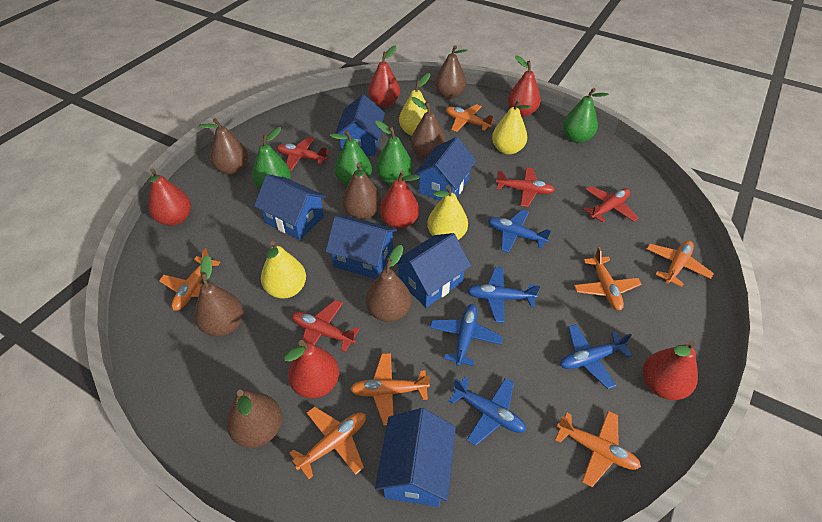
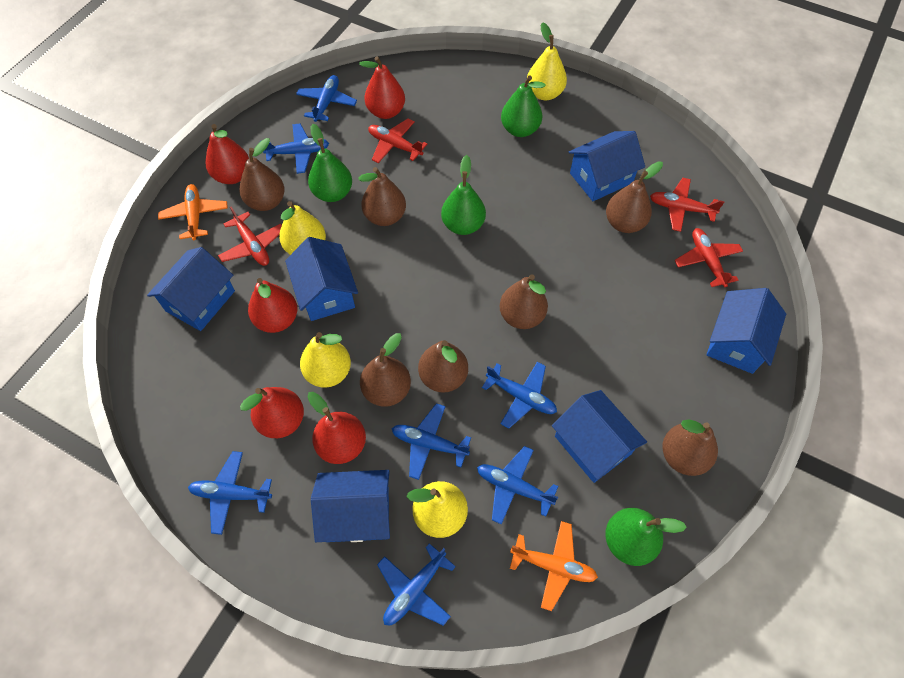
blue plane: 5 -> 7
orange plane: 7 -> 2
red pear: 6 -> 5

